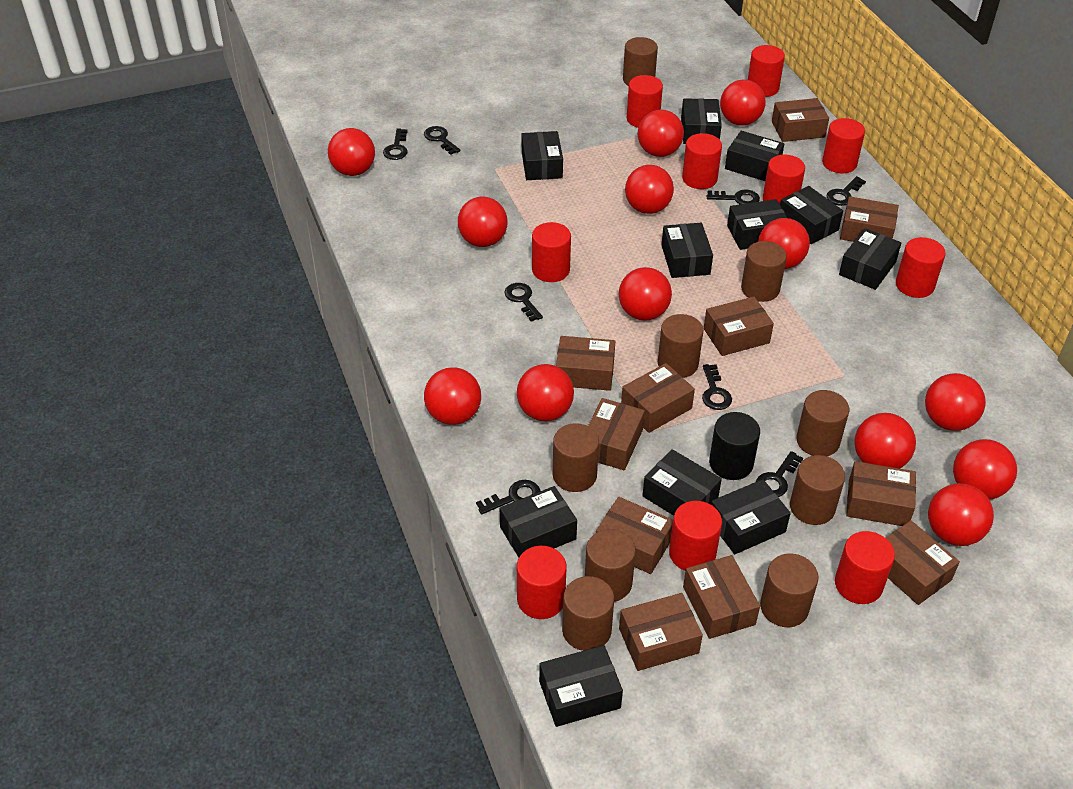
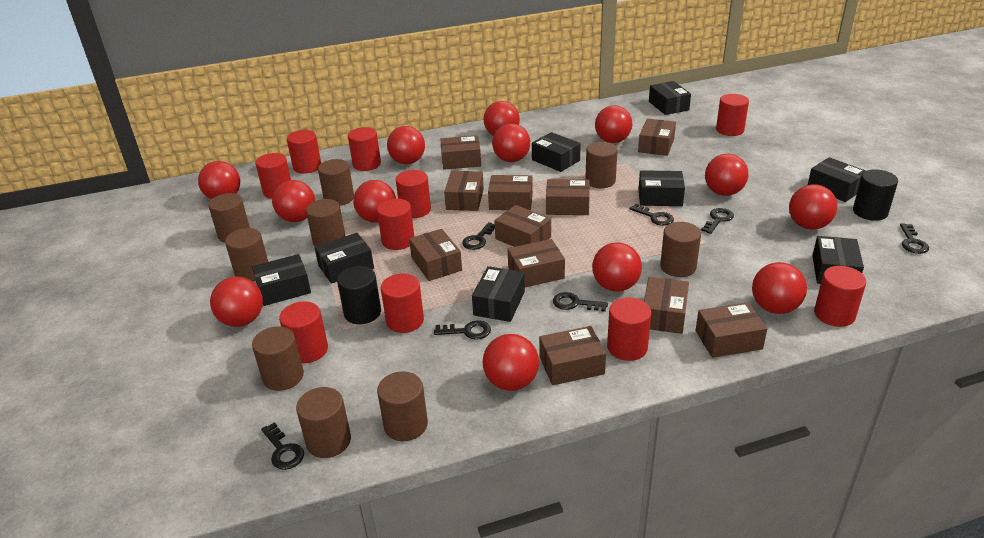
black box: 11 -> 8
black cylinder: 1 -> 2
black key: 8 -> 7

